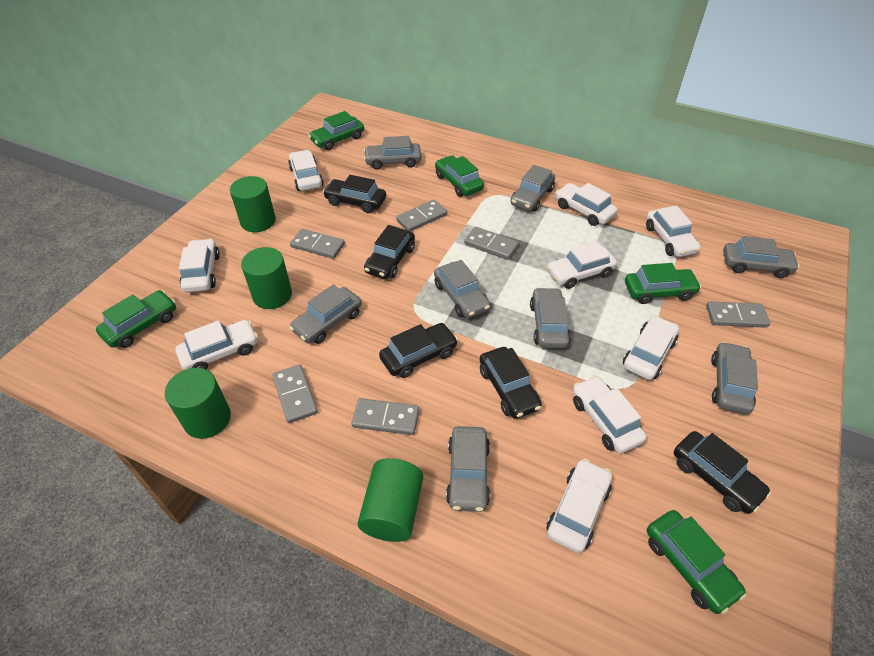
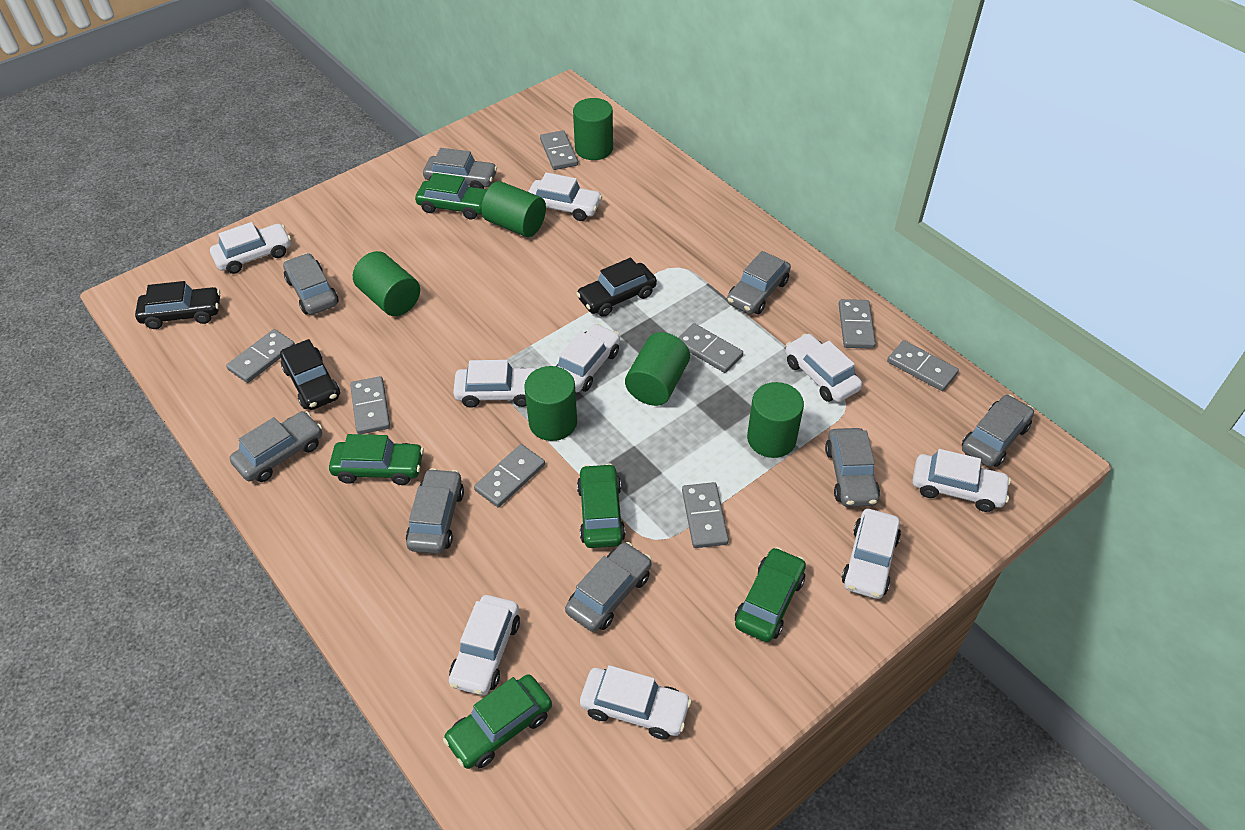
black car: 5 -> 3
green cylinder: 4 -> 6
grey domino: 6 -> 8

